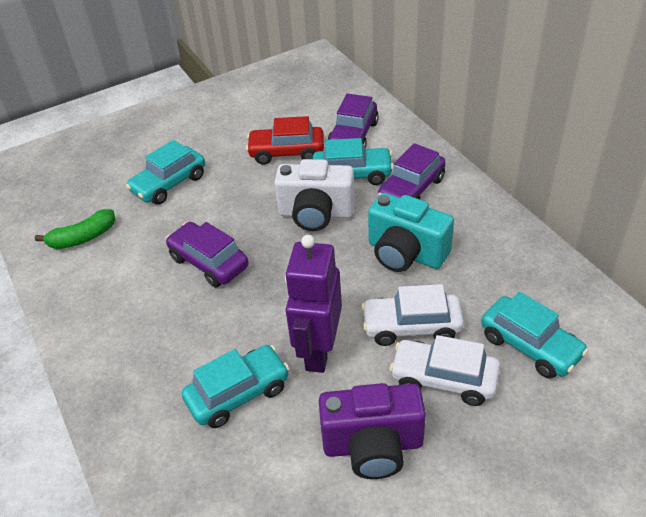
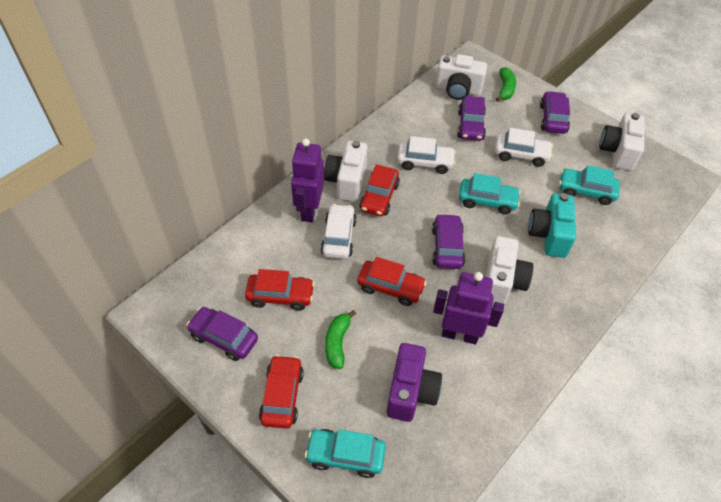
green banana: 1 -> 2
purple car: 3 -> 4
purple robot: 1 -> 2
red car: 1 -> 4
turquoise car: 4 -> 3
white camera: 1 -> 4
white car: 2 -> 3

